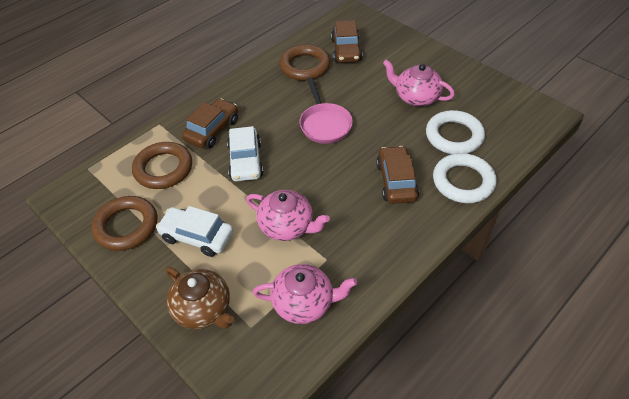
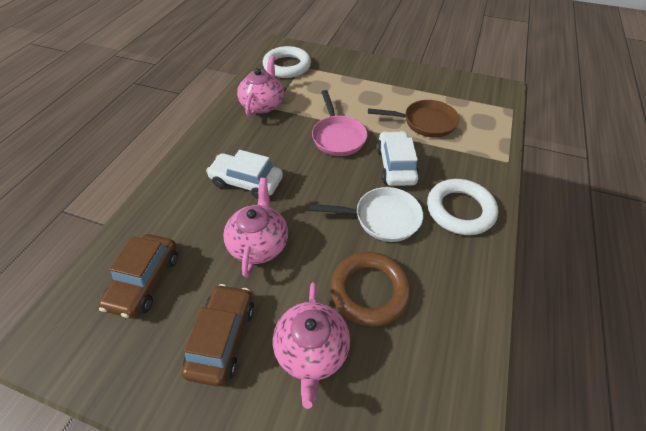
brown car: 3 -> 2
brown pan: 0 -> 1
brown ring: 3 -> 1
brown teapot: 1 -> 0
white pan: 0 -> 1

